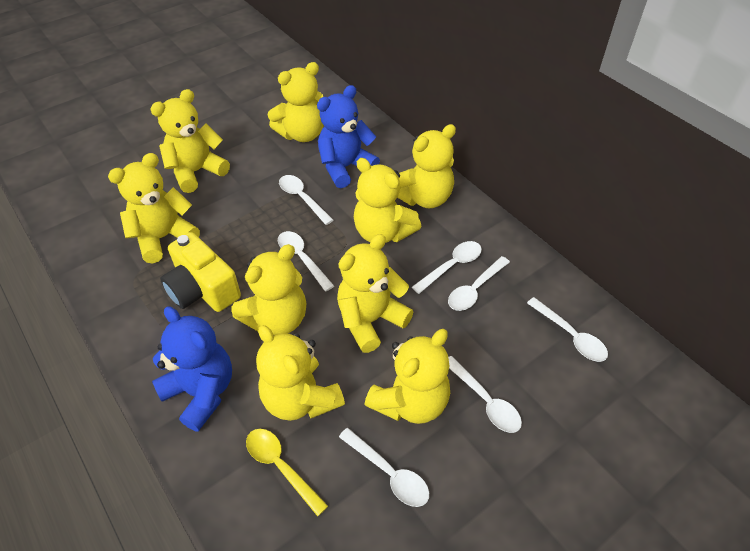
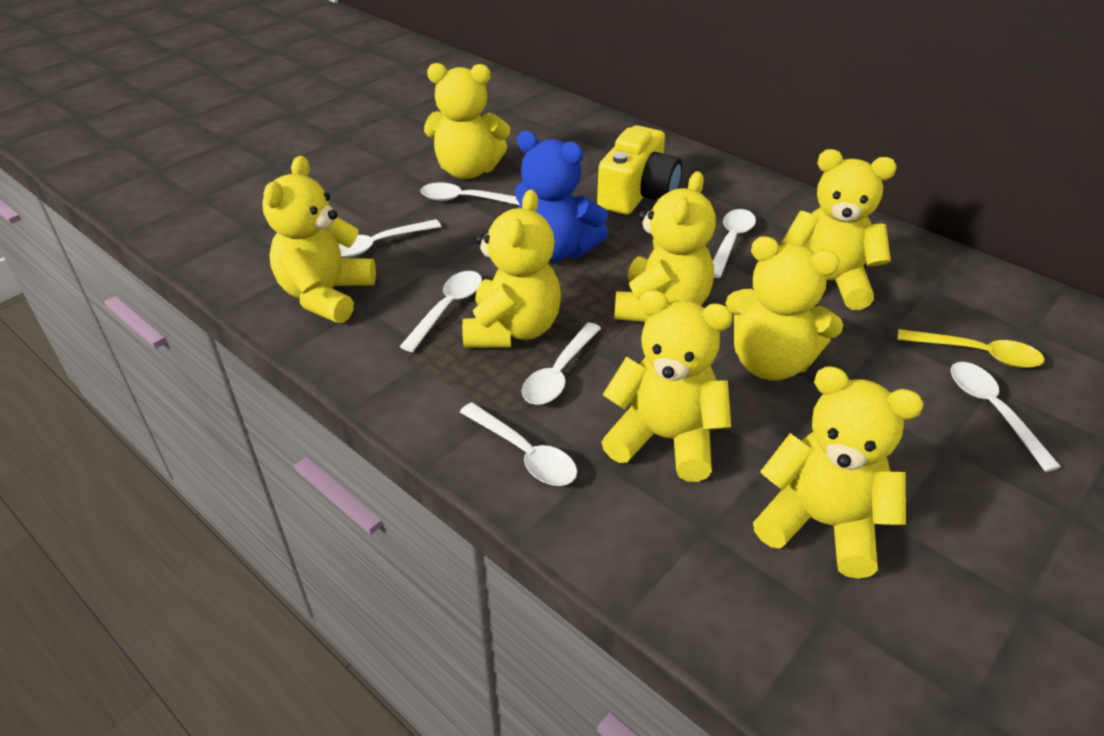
blue teddy bear: 2 -> 1
yellow teddy bear: 9 -> 8

